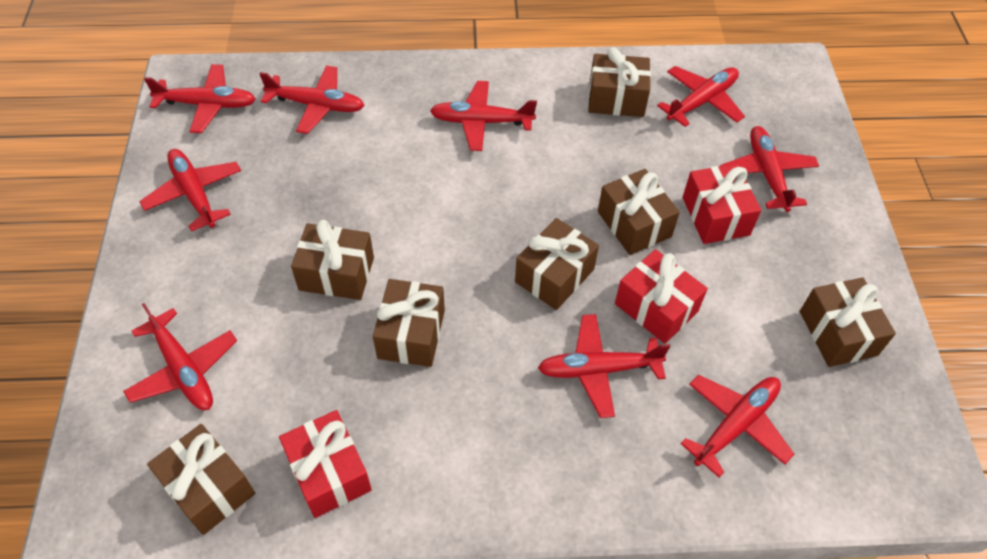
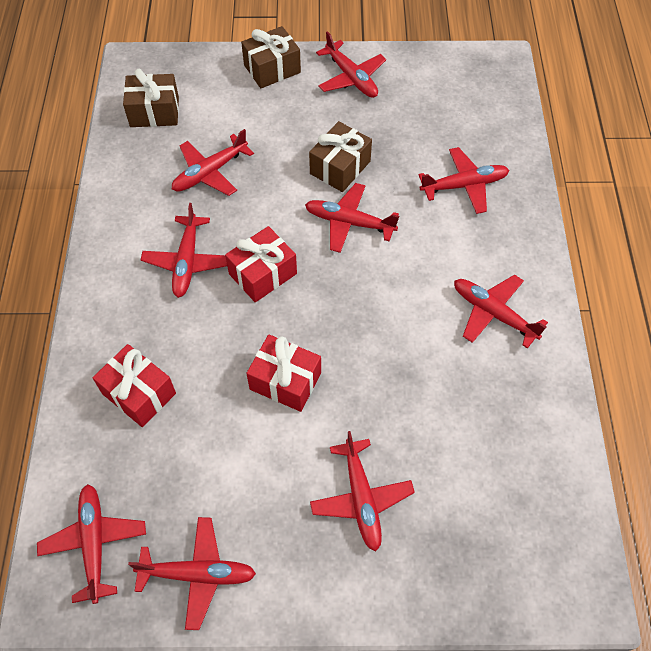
brown gift: 7 -> 3

